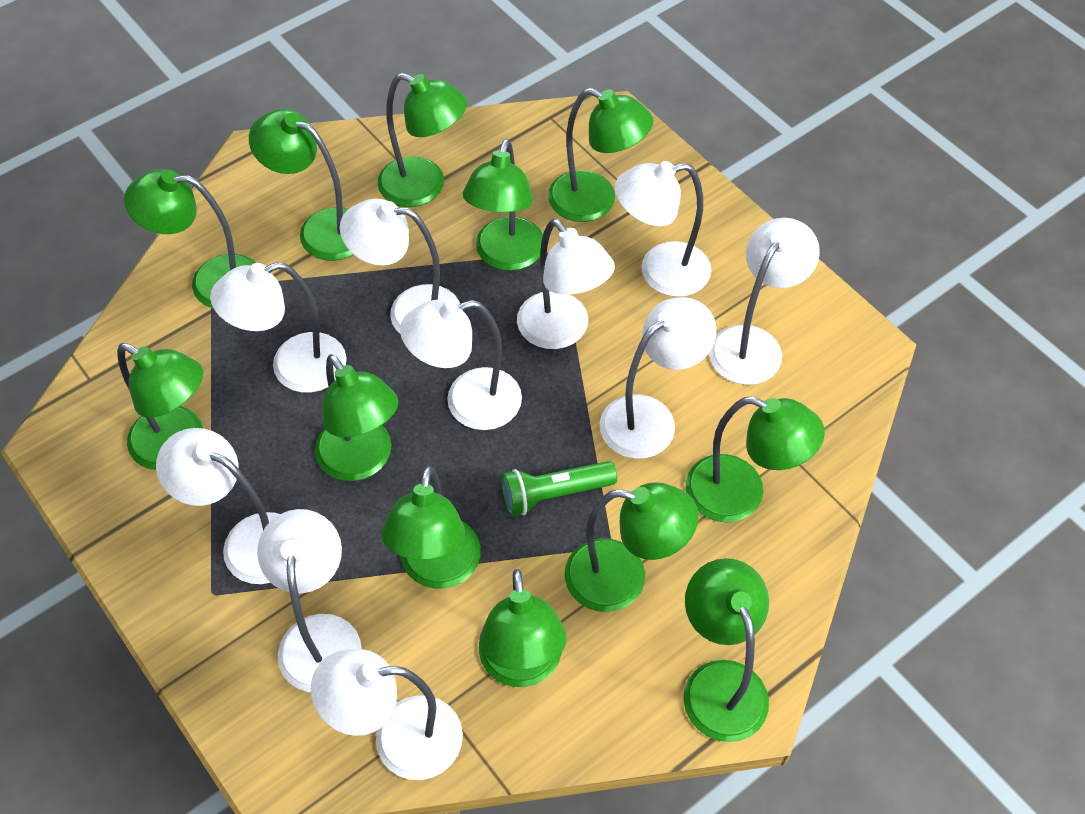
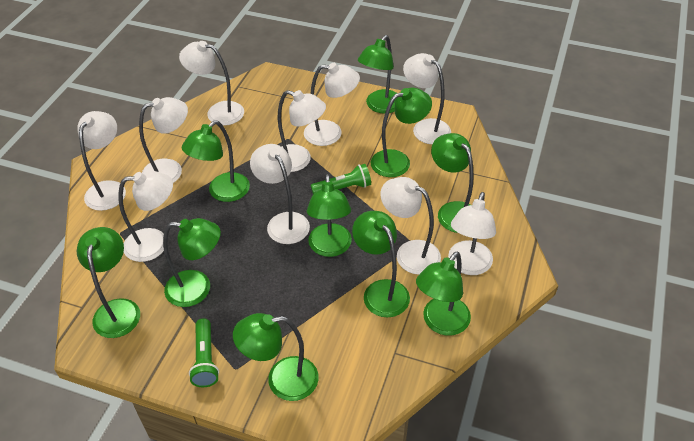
green flashlight: 1 -> 2
green lamp: 12 -> 10

